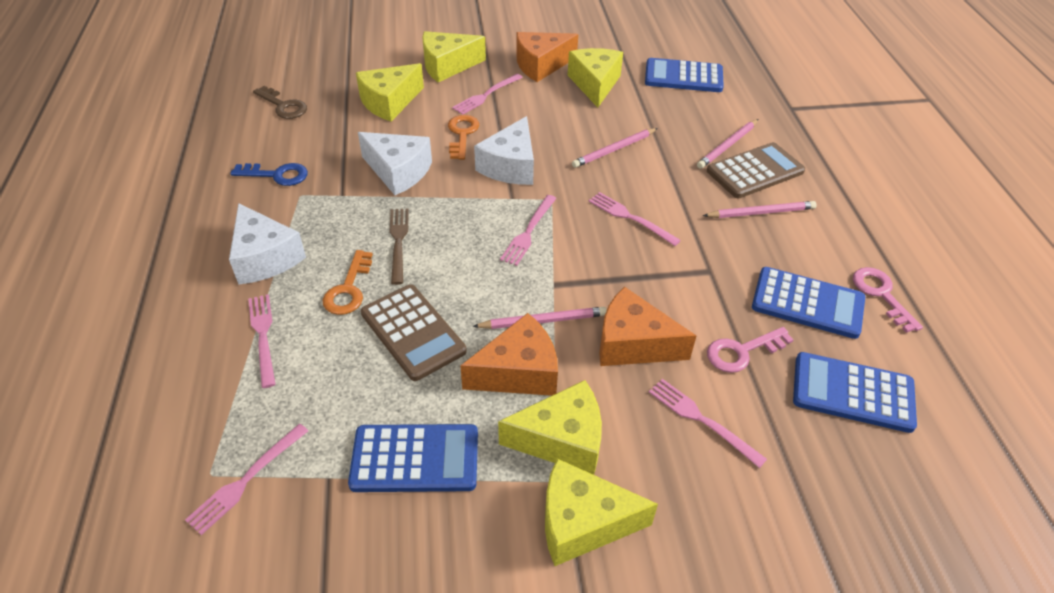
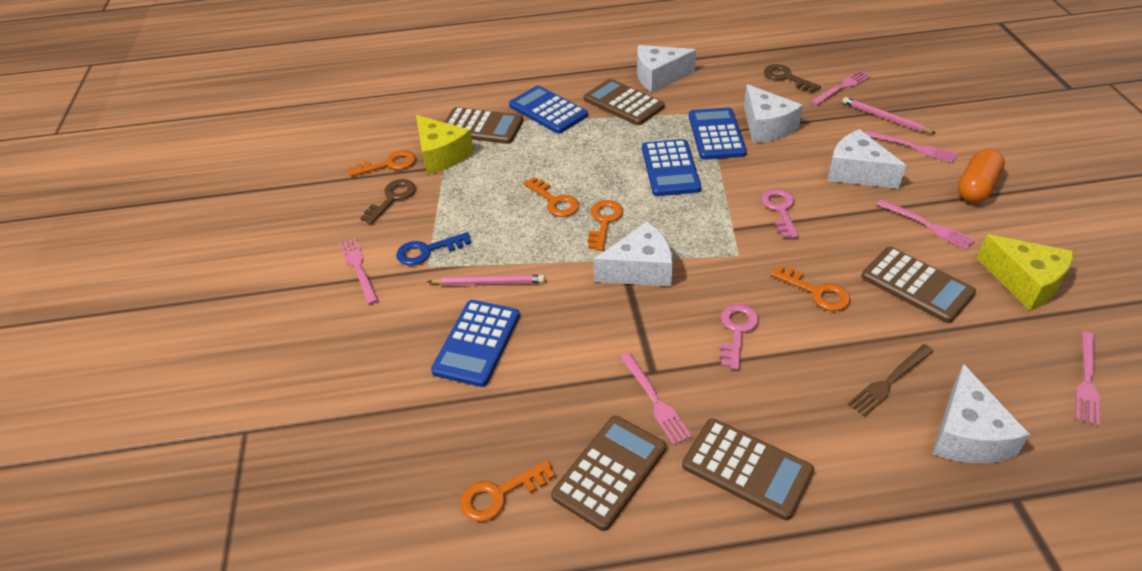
brown calculator: 2 -> 5
brown key: 1 -> 2
orange capsule: 0 -> 1
orange cheese: 3 -> 0
orange key: 2 -> 5
pink pencil: 4 -> 2
white cheese: 3 -> 5
yellow cheese: 5 -> 2

